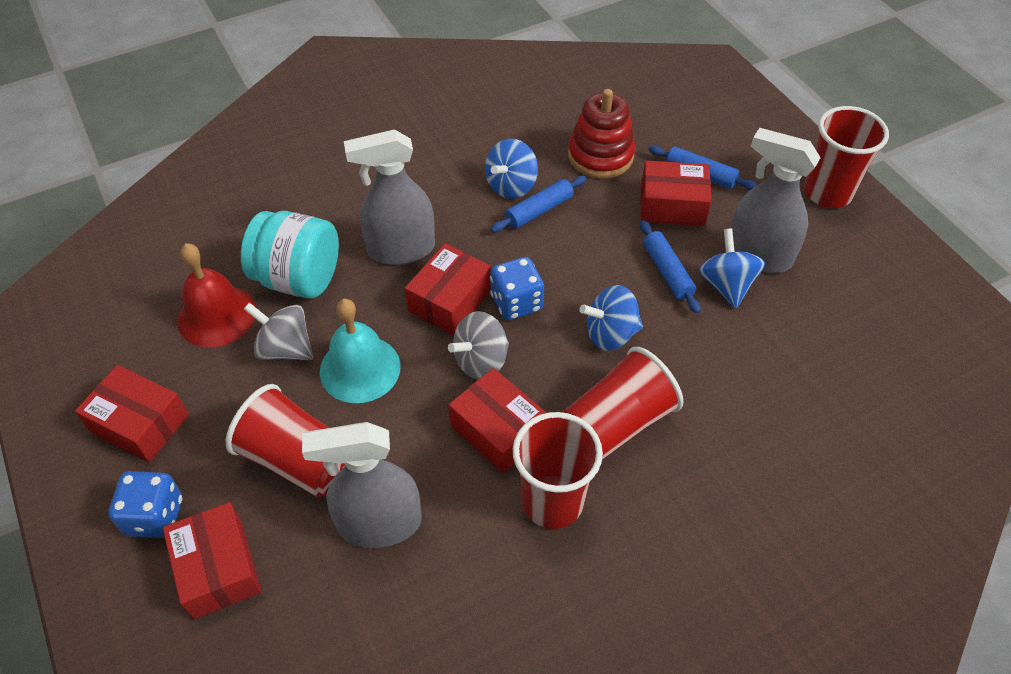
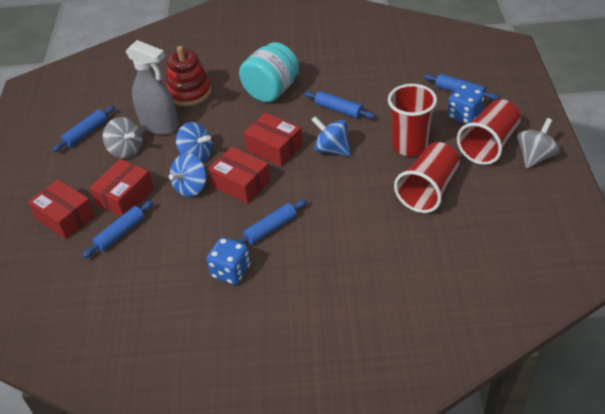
blue rolling pin: 3 -> 5
grey spray bottle: 3 -> 1
red bell: 1 -> 0
red box: 5 -> 4
red cup: 4 -> 3
turquoise bell: 1 -> 0

